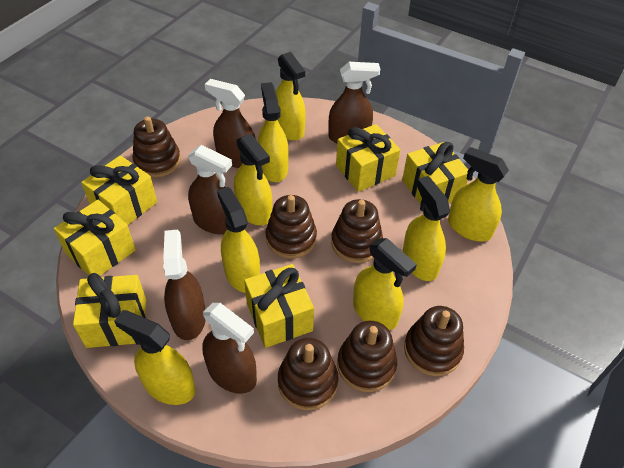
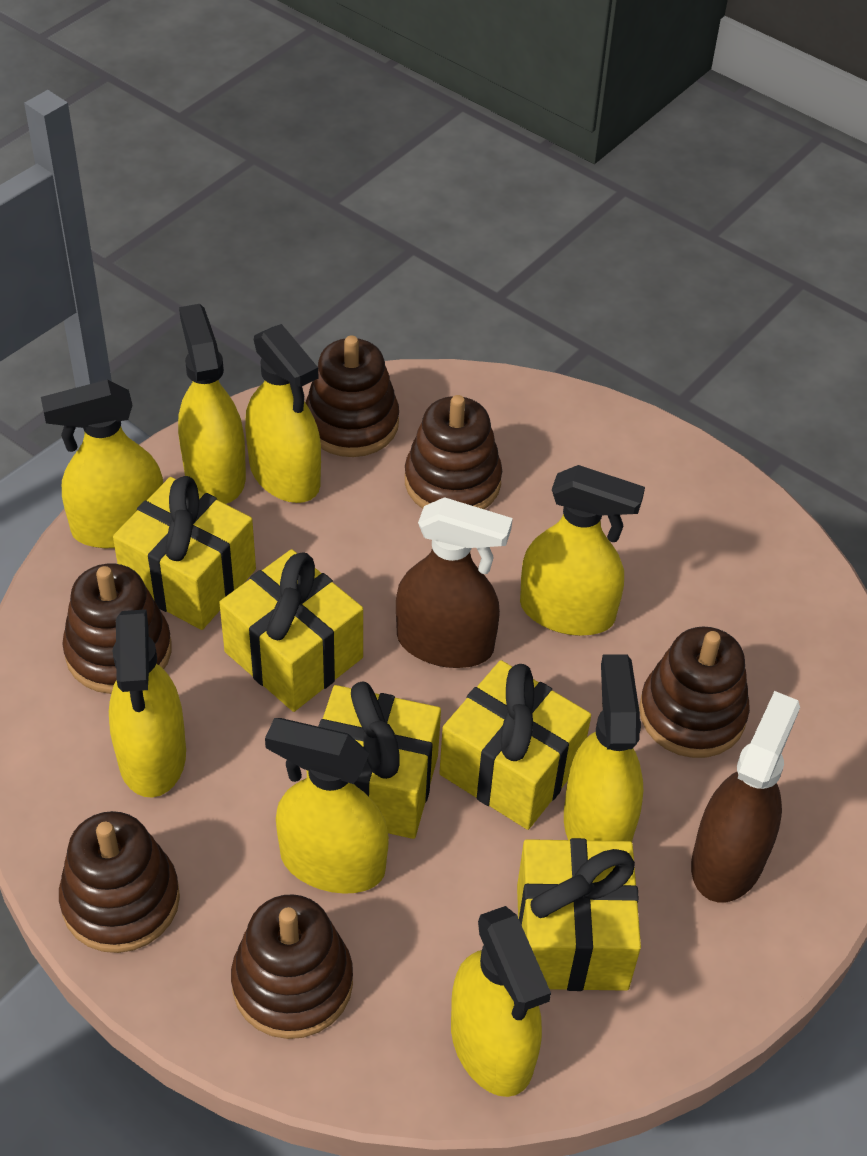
brown spray bottle: 5 -> 2
yellow gift: 6 -> 5

